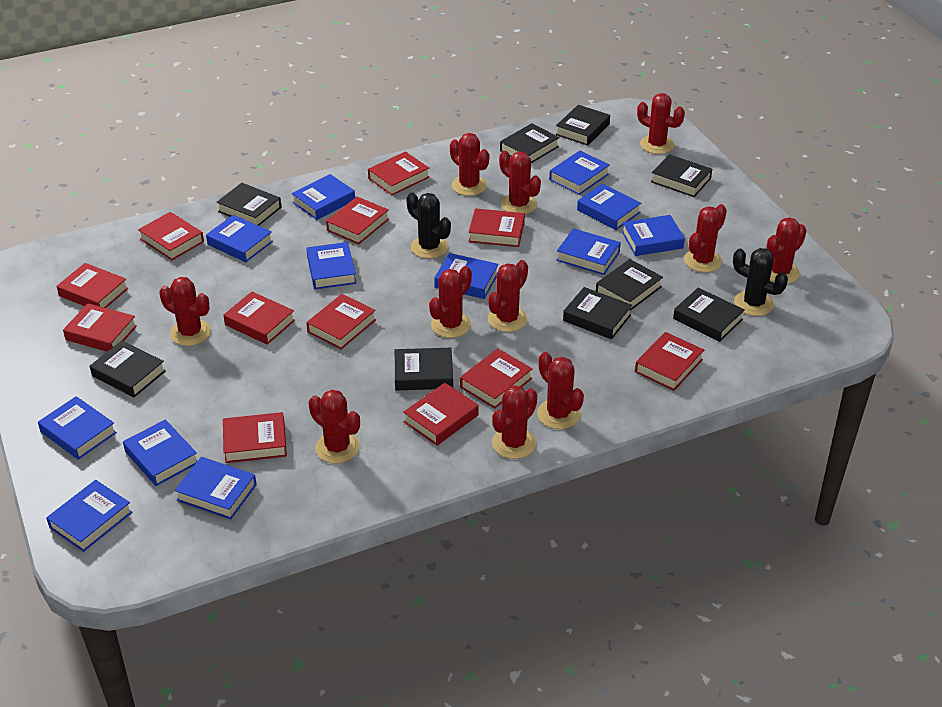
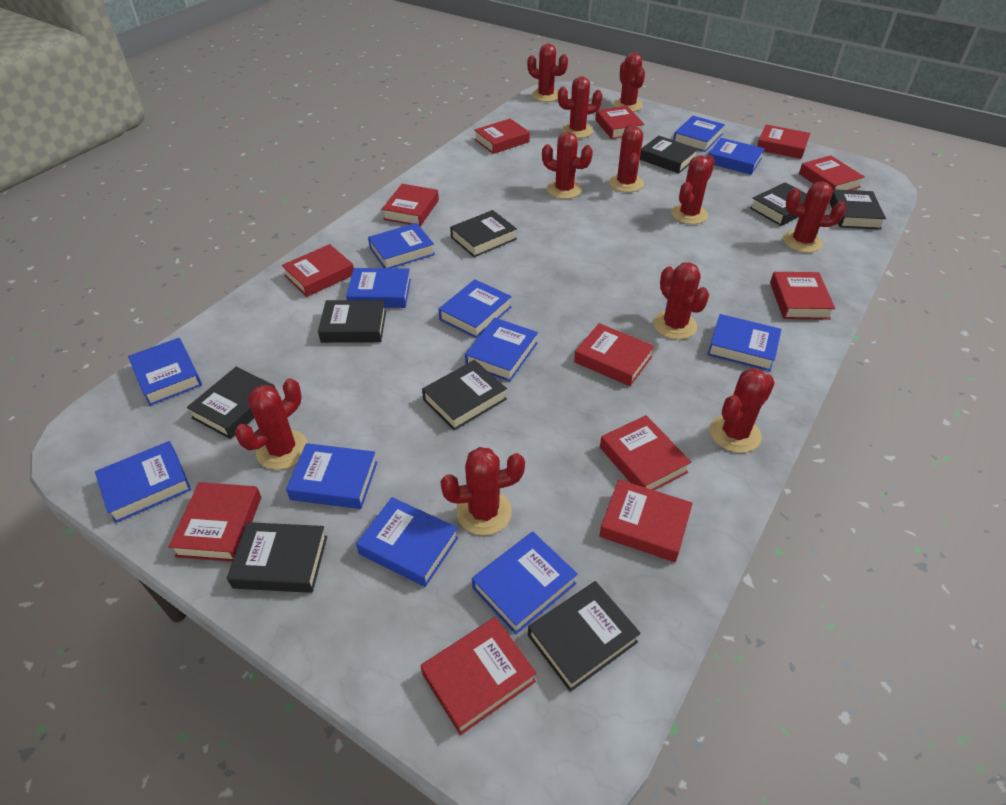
black cactus: 2 -> 0

